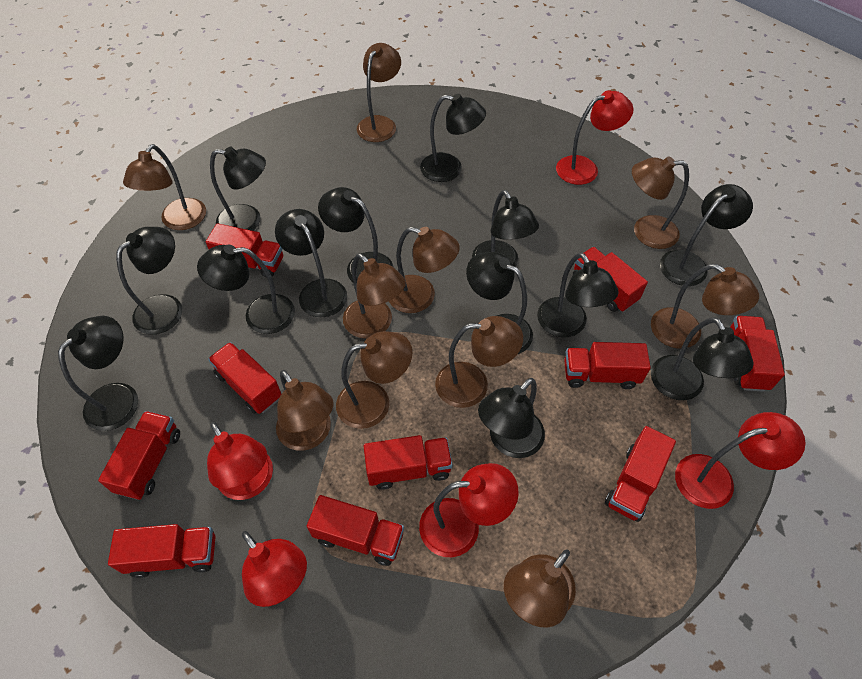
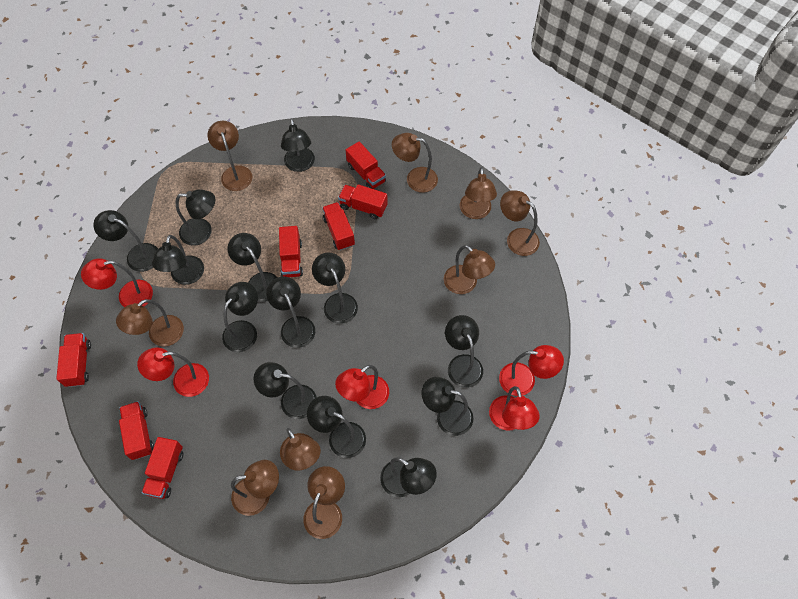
brown lamp: 10 -> 9
red truck: 10 -> 7

